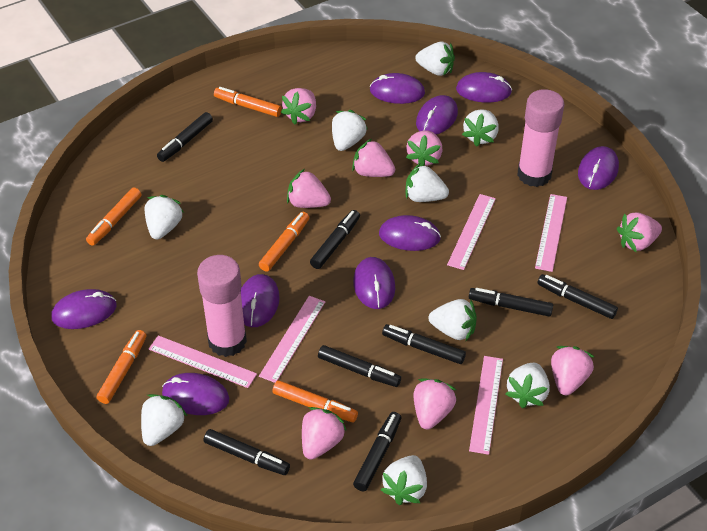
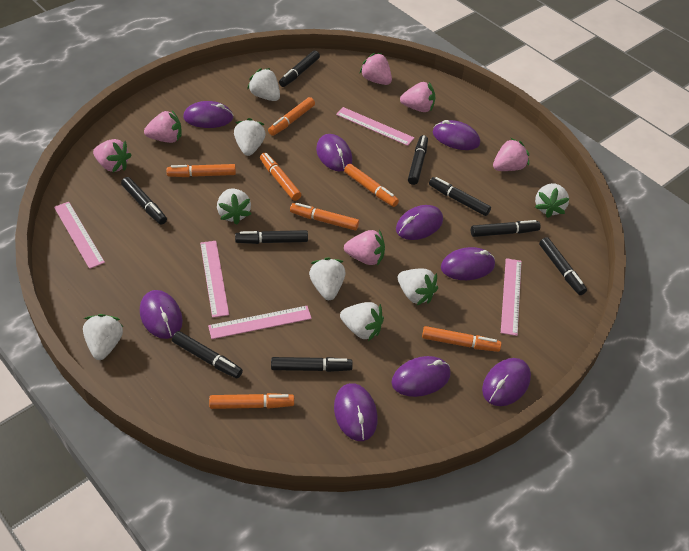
black marker: 8 -> 9
orange marker: 5 -> 7
pink glue stick: 2 -> 0
pink strawberry: 8 -> 6
white strawberry: 9 -> 8

